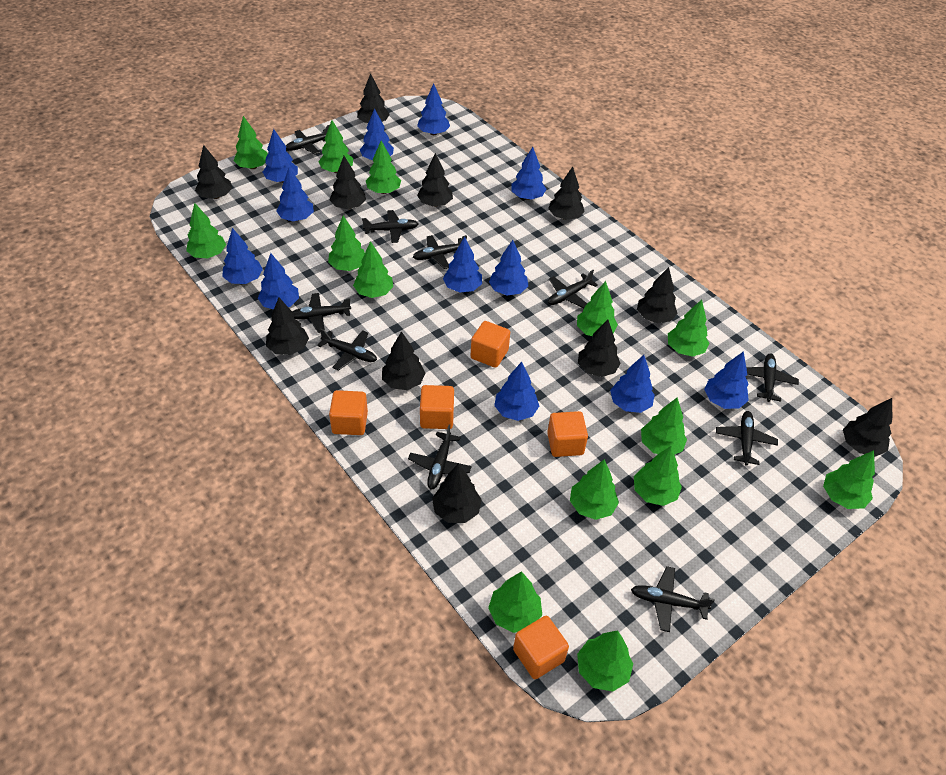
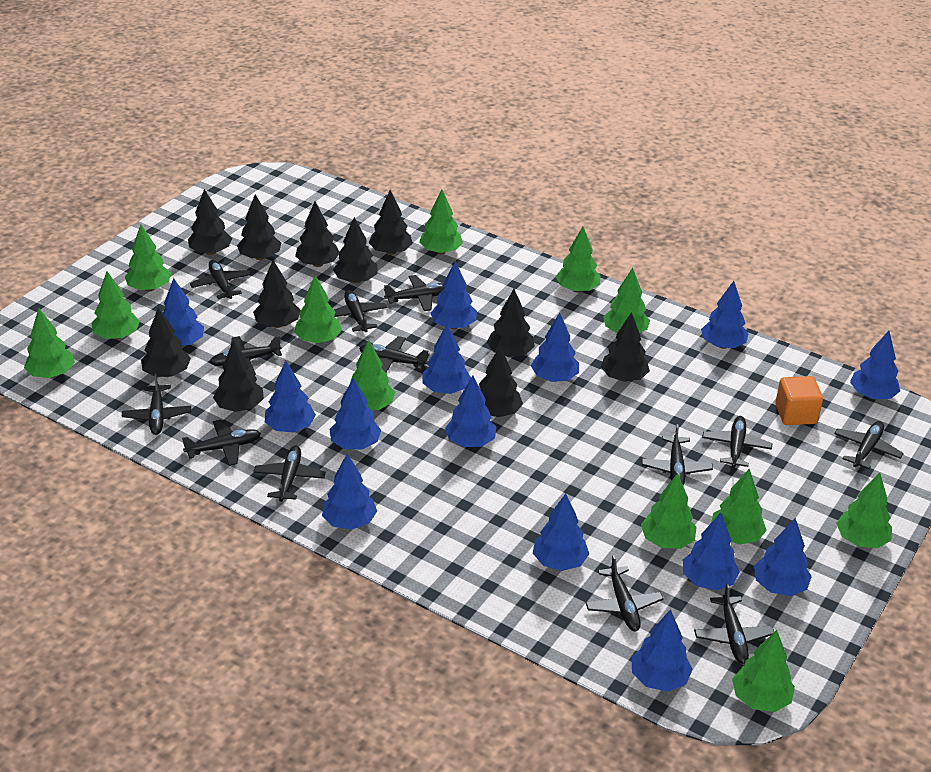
black plane: 10 -> 13
blue tree: 12 -> 14
green tree: 14 -> 12
orange cube: 5 -> 1

